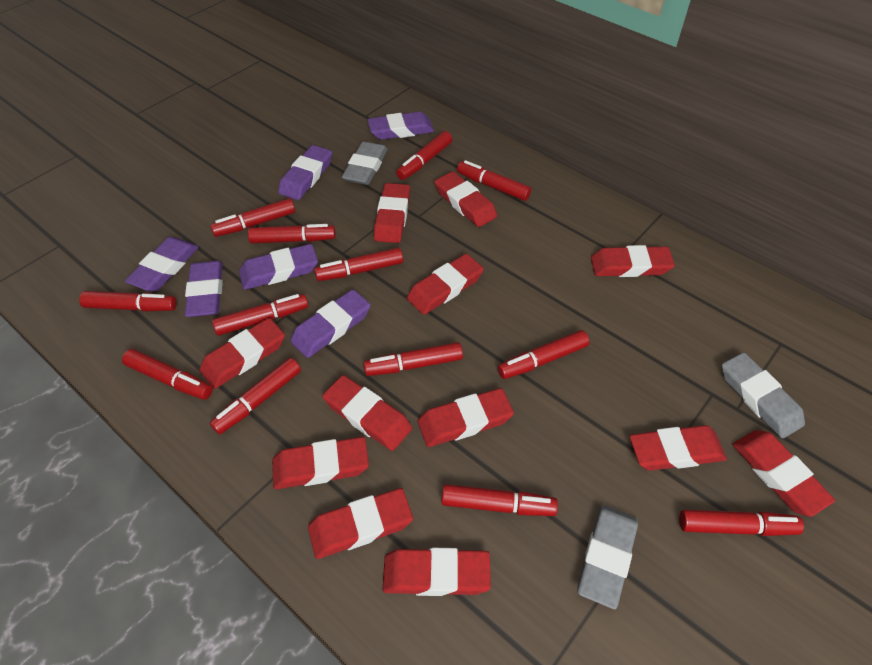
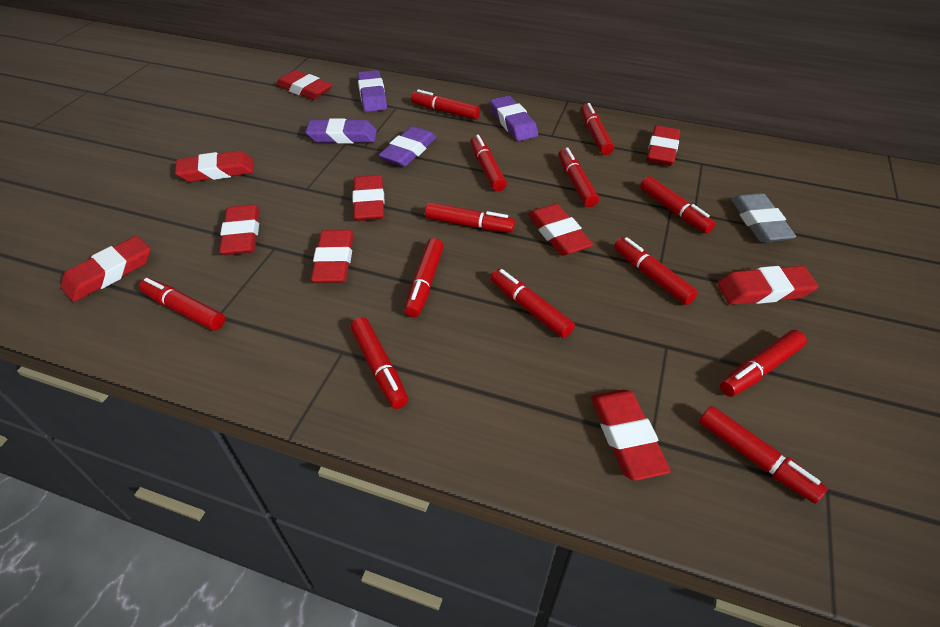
grey eraser: 3 -> 1
purple eraser: 6 -> 4
red eraser: 12 -> 10

